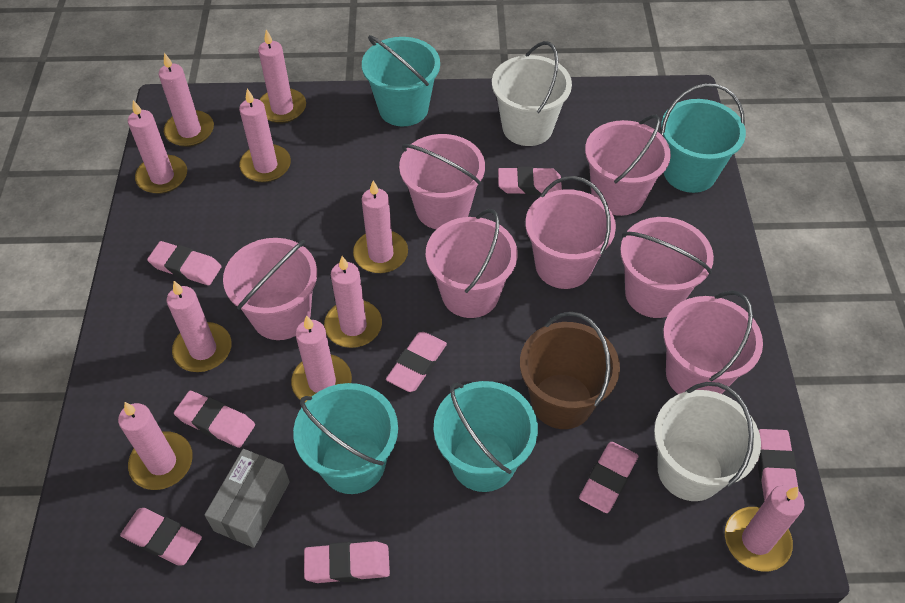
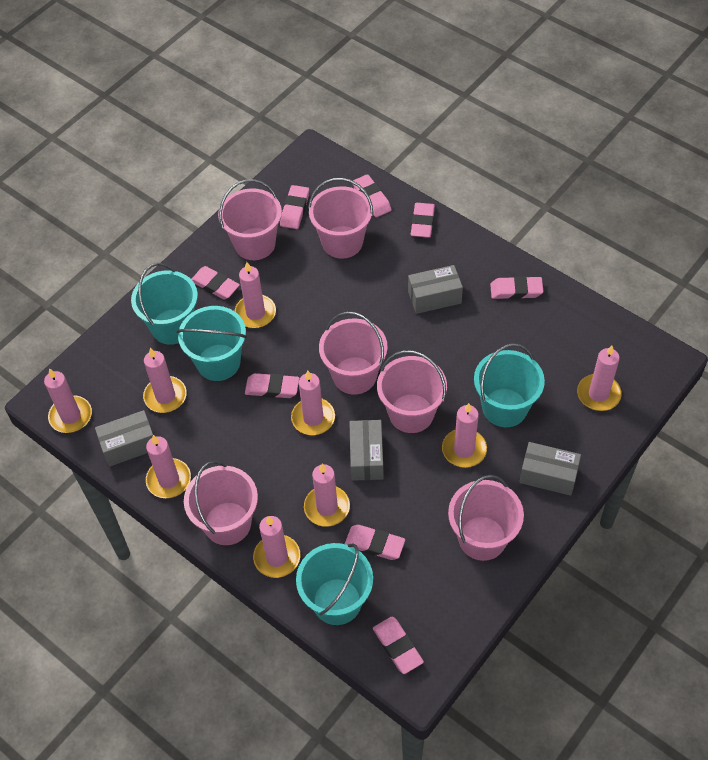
brown bucket: 1 -> 0
grey box: 1 -> 4
pink bucket: 7 -> 6
pink candle: 10 -> 9
white bucket: 2 -> 0

